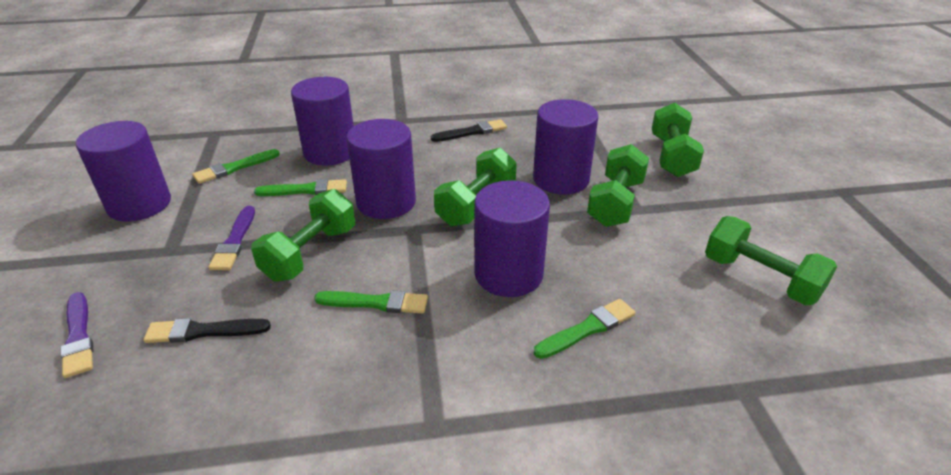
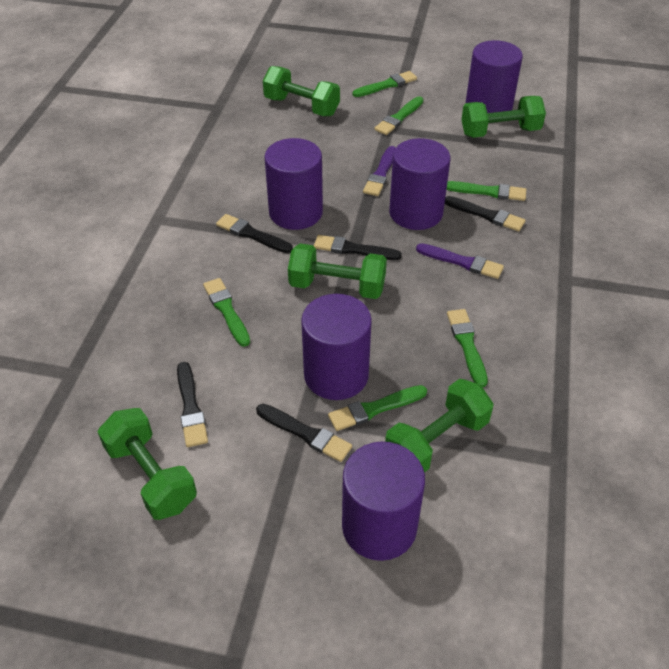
black brush: 2 -> 5
green brush: 4 -> 6

